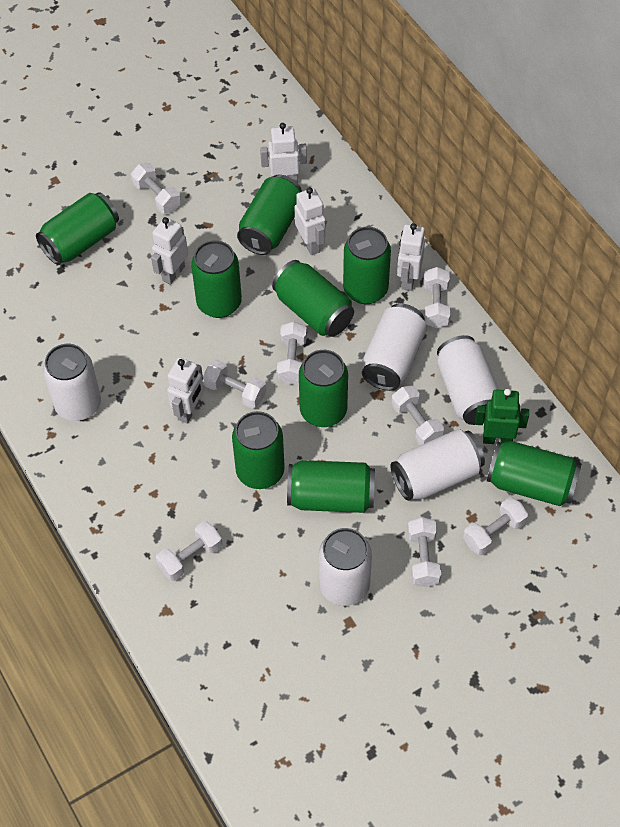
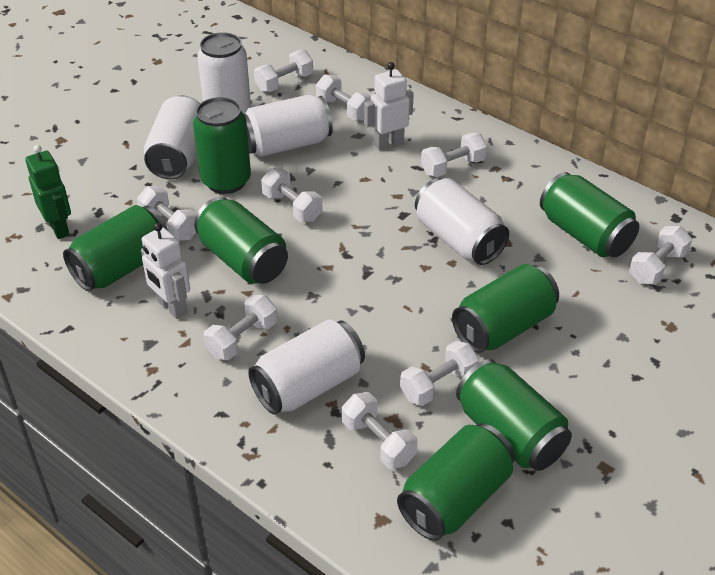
green can: 9 -> 7
white dumbbell: 8 -> 9
white robot: 5 -> 2

